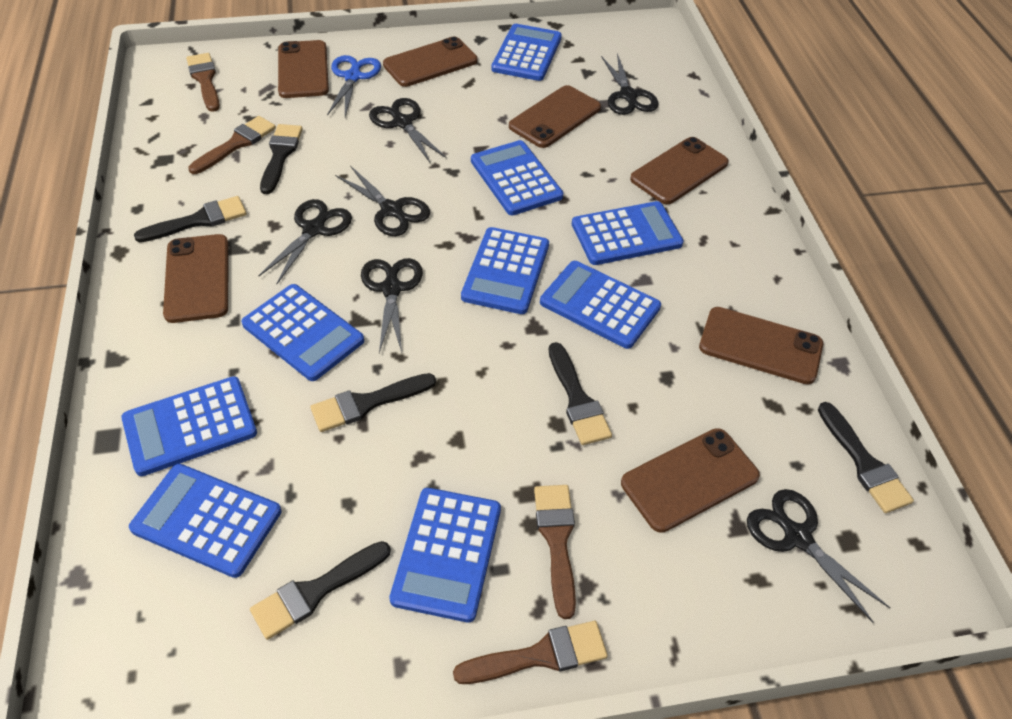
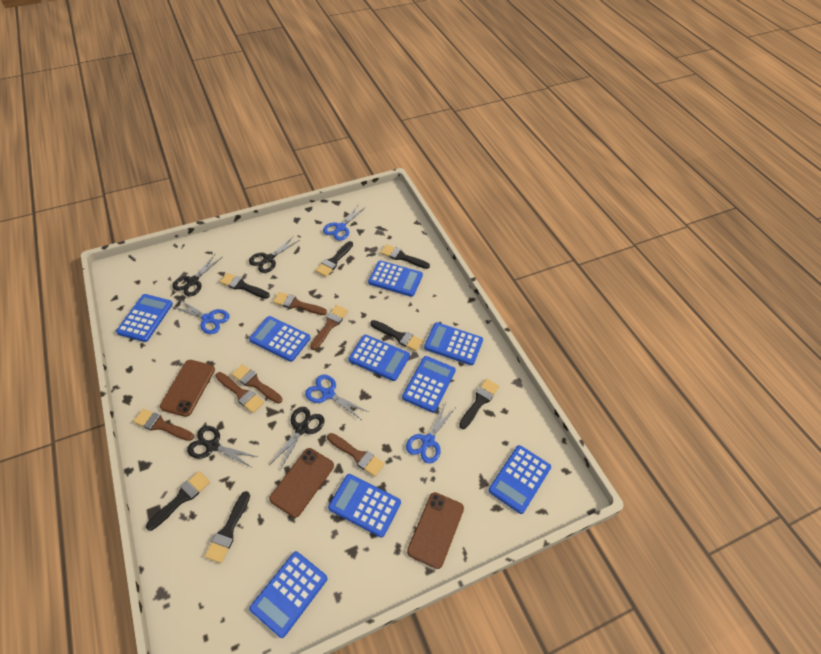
black brush: 6 -> 7
black scissors: 6 -> 4
blue scissors: 1 -> 4
brown brush: 4 -> 6
brown phone: 7 -> 3

